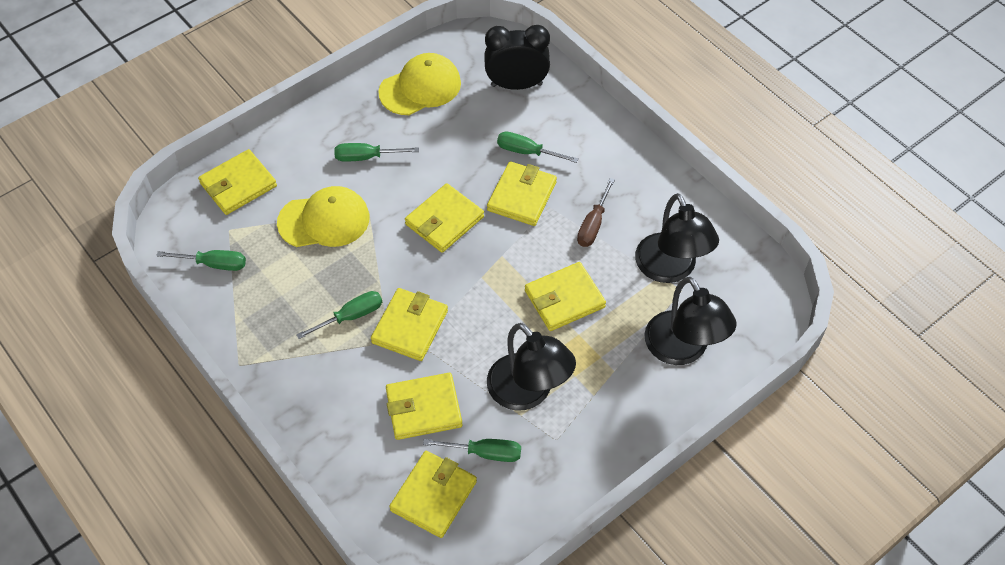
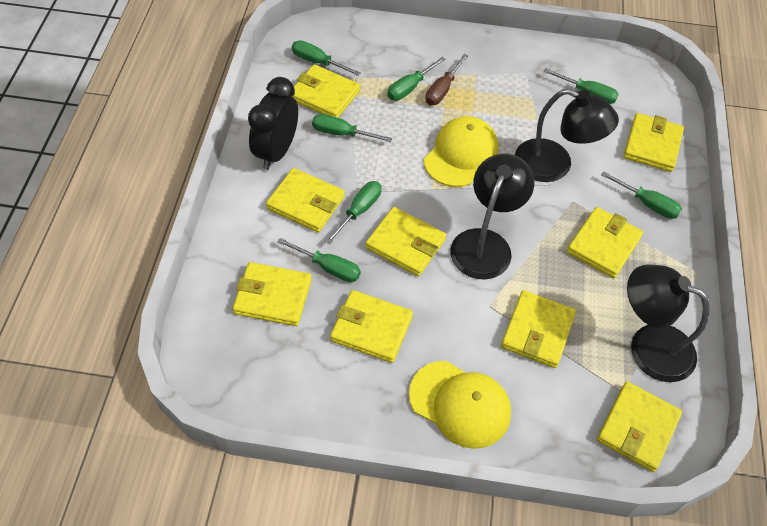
green screwdriver: 5 -> 7
yellow wallet: 7 -> 9

